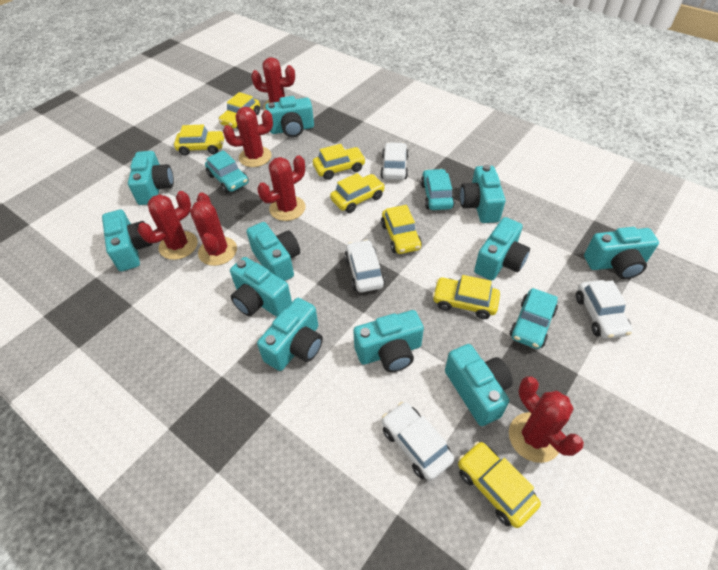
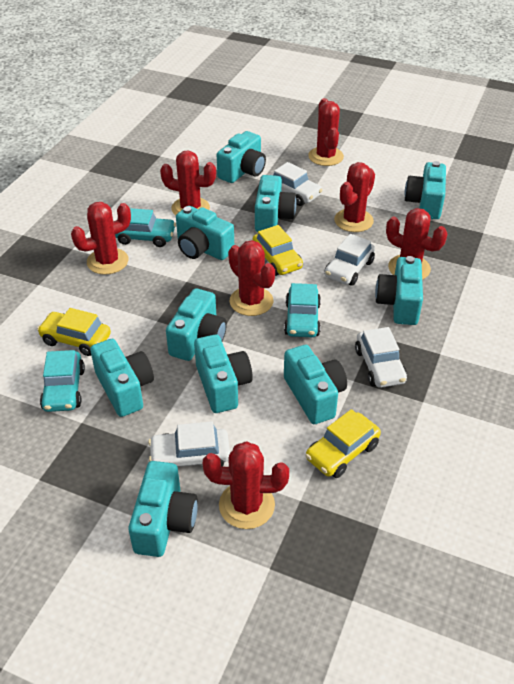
red cactus: 6 -> 7
turquoise camera: 11 -> 10
yellow car: 7 -> 3

